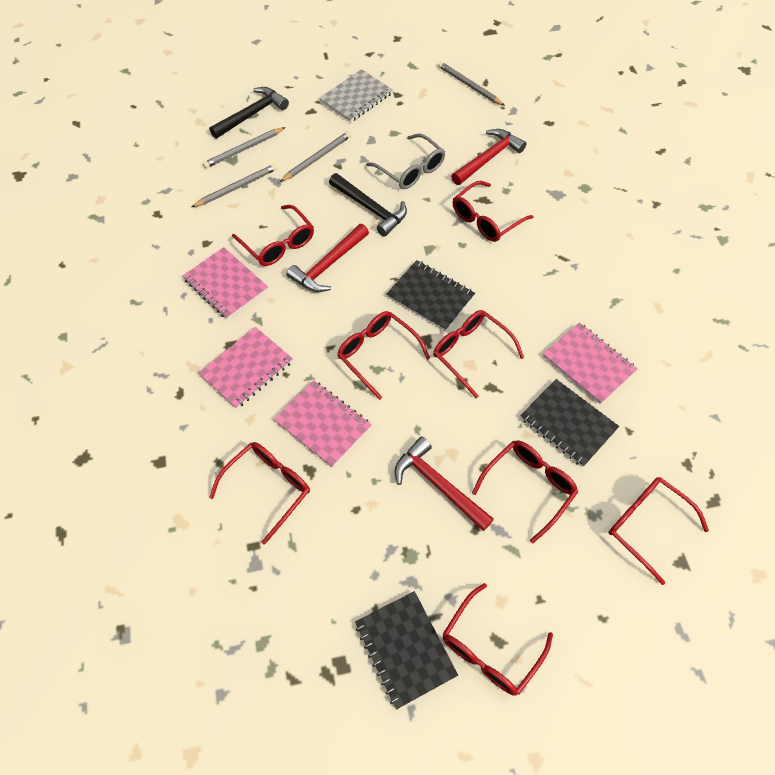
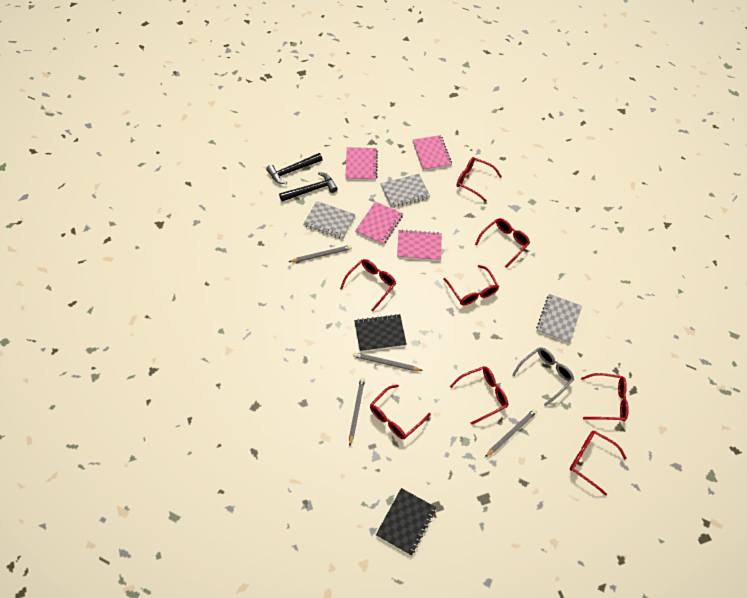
black notebook: 3 -> 2
grey notebook: 1 -> 3
red hammer: 3 -> 0

